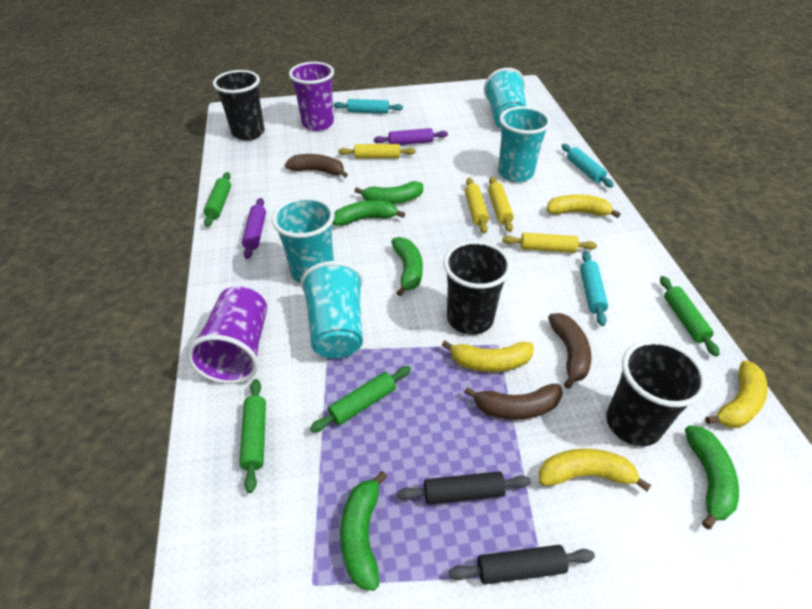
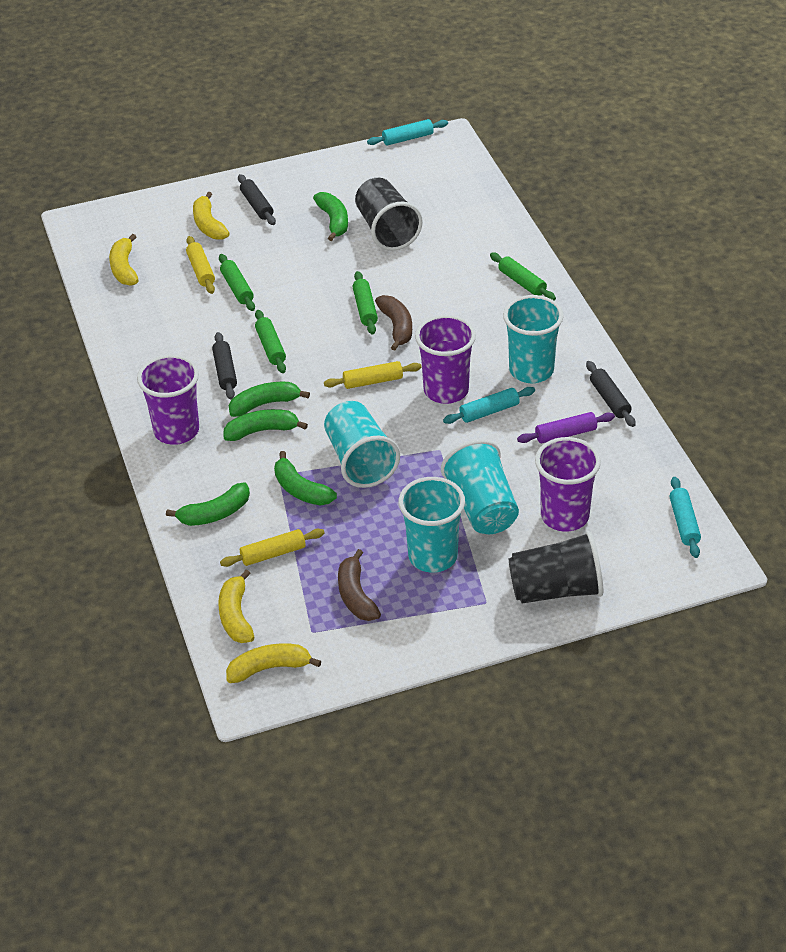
black cup: 3 -> 2
black rolling pin: 2 -> 3
brown banana: 3 -> 2
purple cup: 2 -> 3
purple rolling pin: 2 -> 1
yellow rolling pin: 4 -> 3

